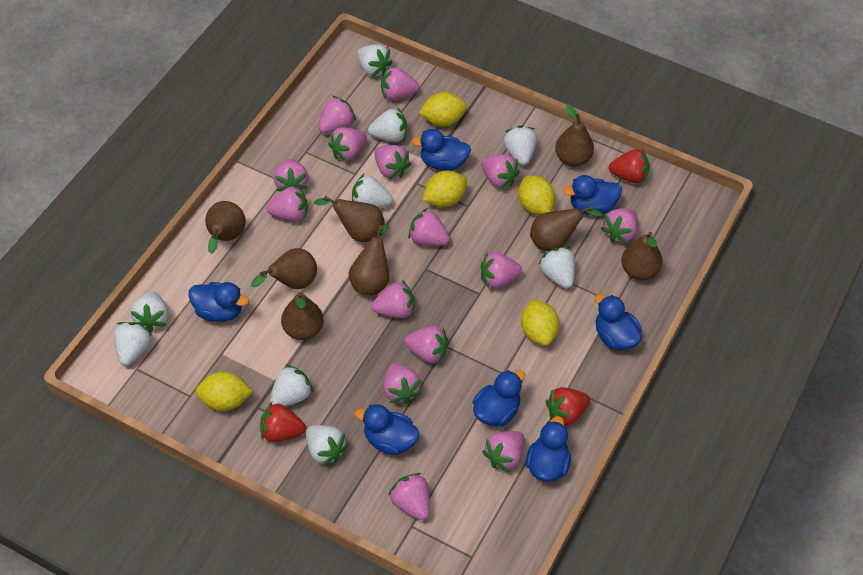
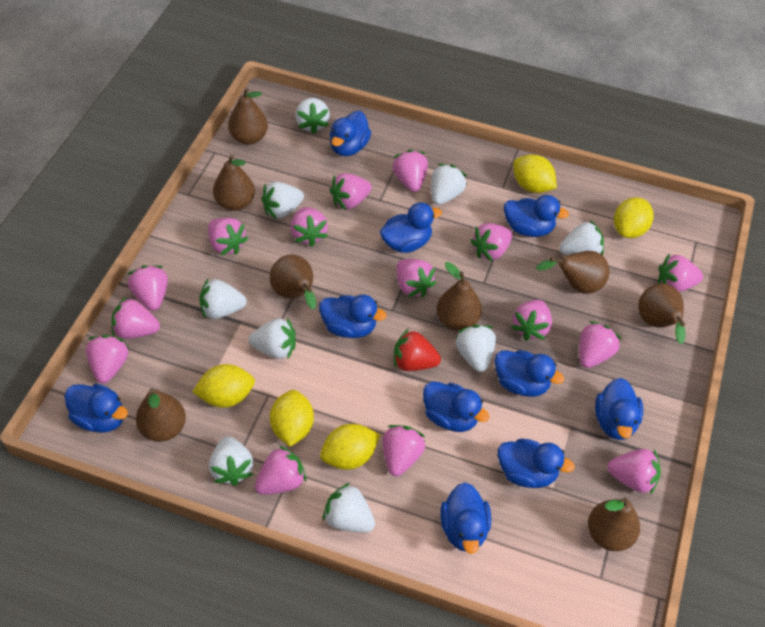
blue duck: 7 -> 10
red strawberry: 3 -> 1

